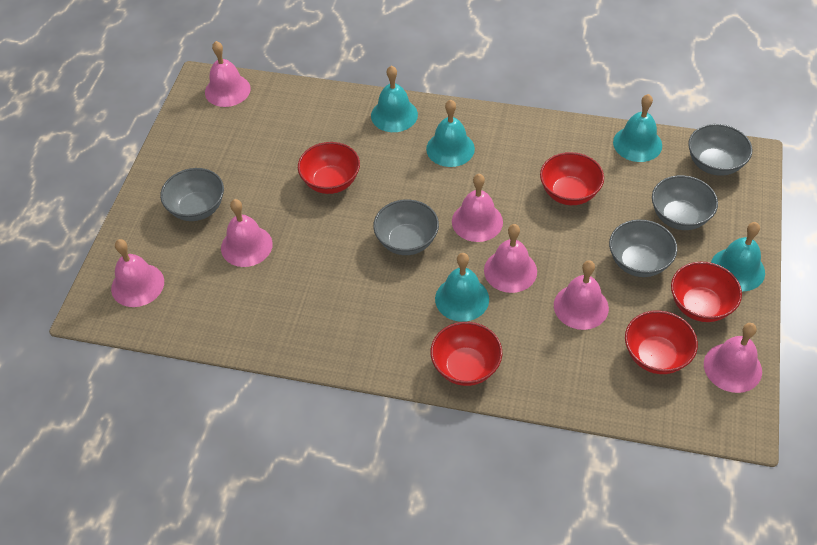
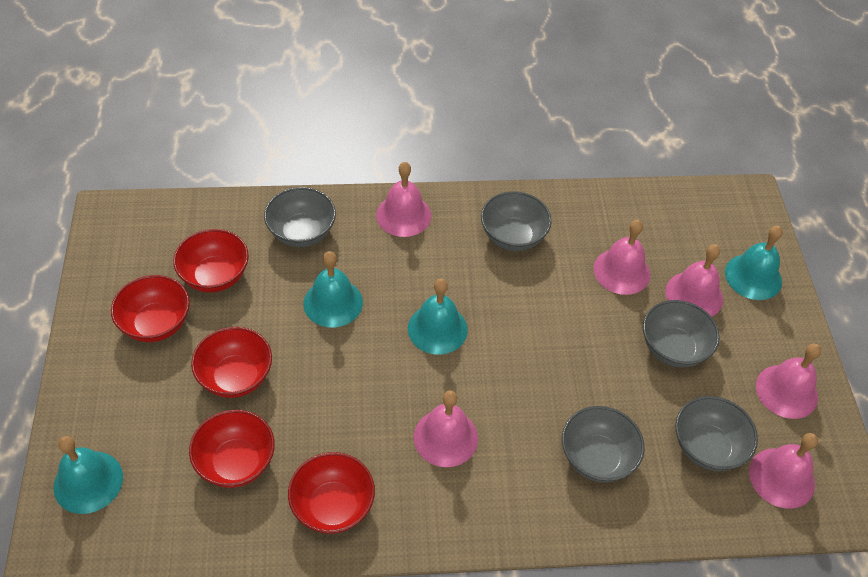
pink bell: 7 -> 6
turquoise bell: 5 -> 4

